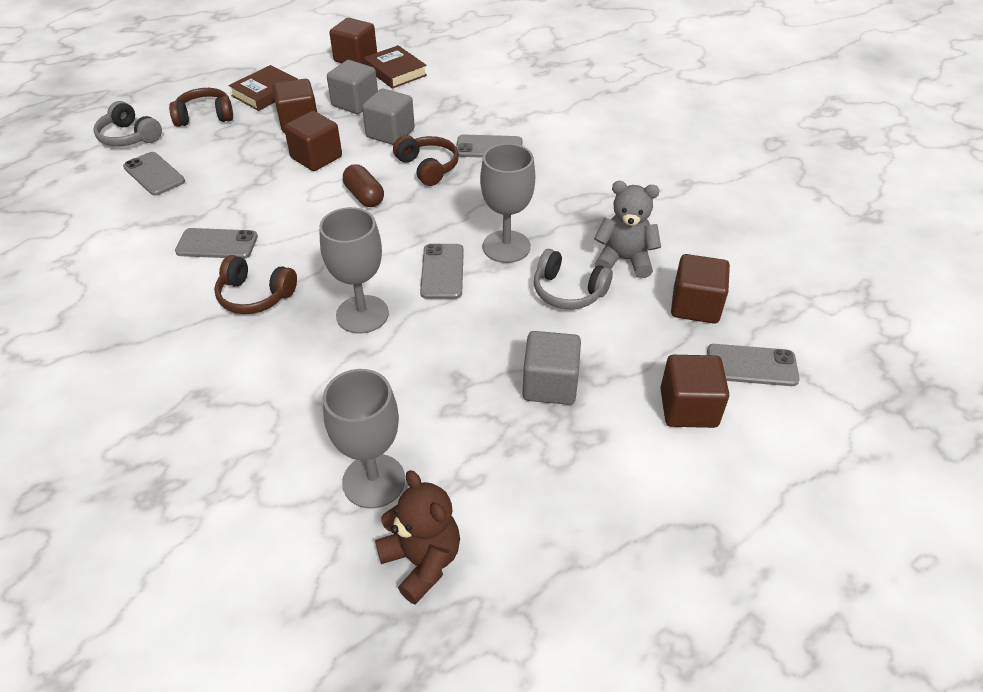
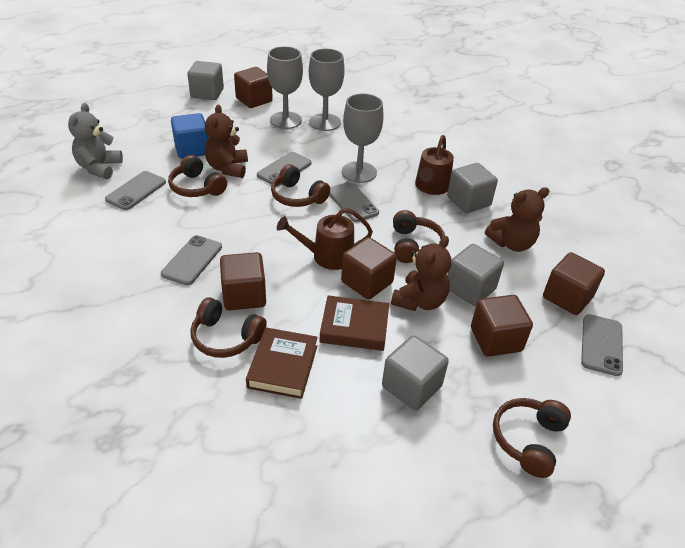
blue cube: 0 -> 1
brown capsule: 1 -> 0
brown headphones: 3 -> 5
brown teddy bear: 1 -> 3
brown watering can: 0 -> 2
grey cube: 3 -> 4
grey headphones: 2 -> 0

